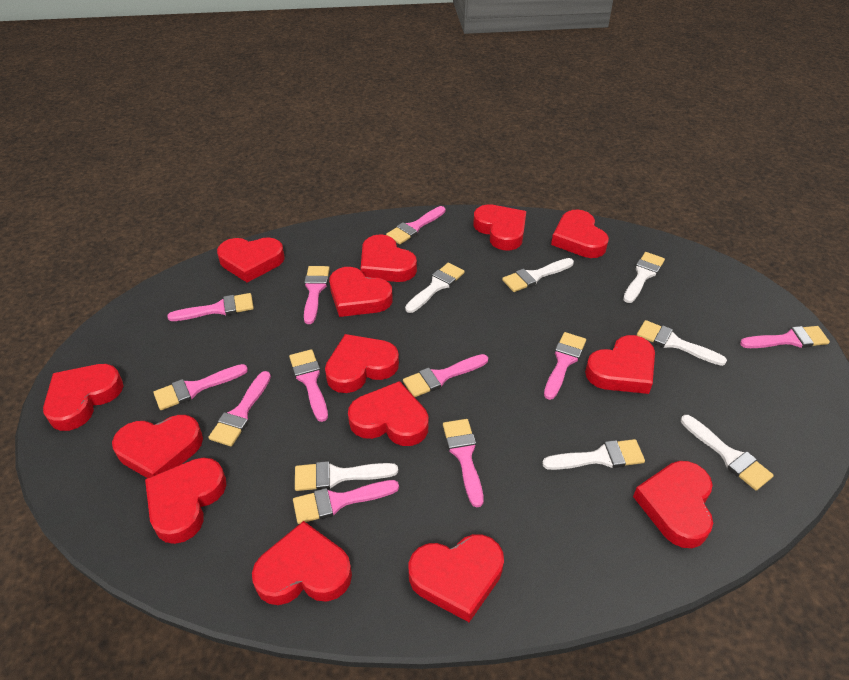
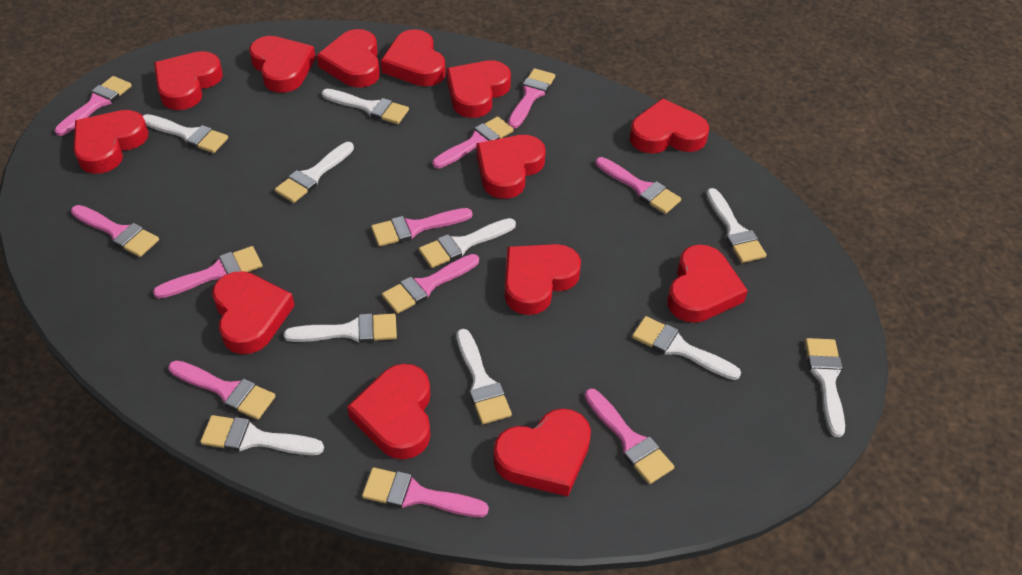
red heart: 14 -> 13
white brush: 7 -> 10

